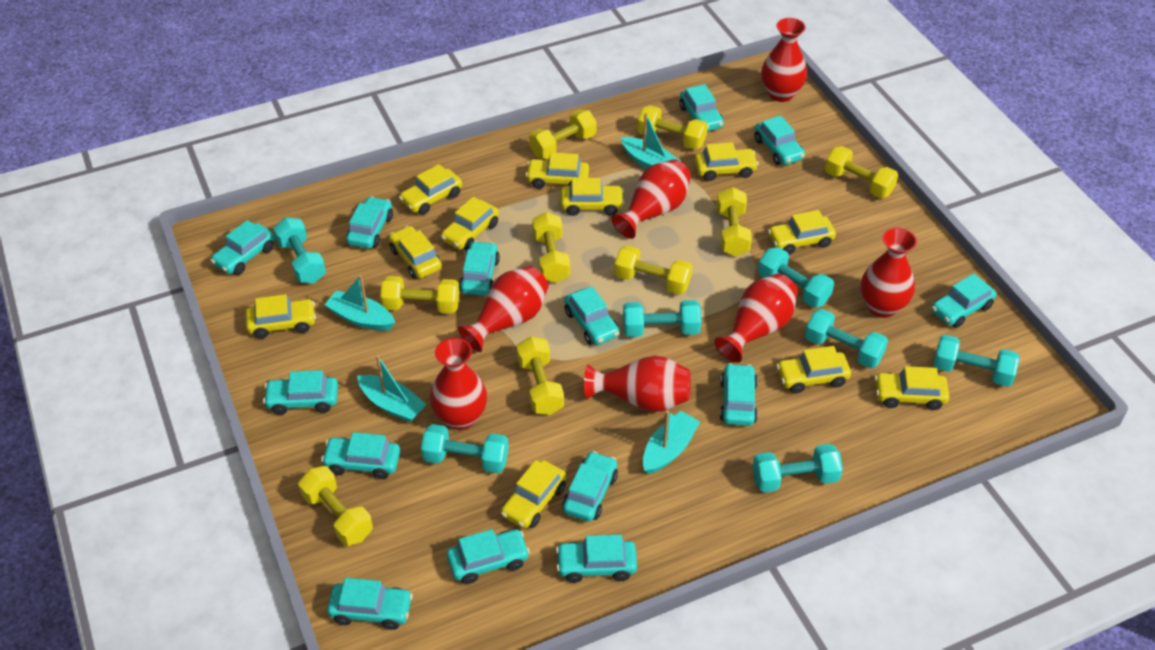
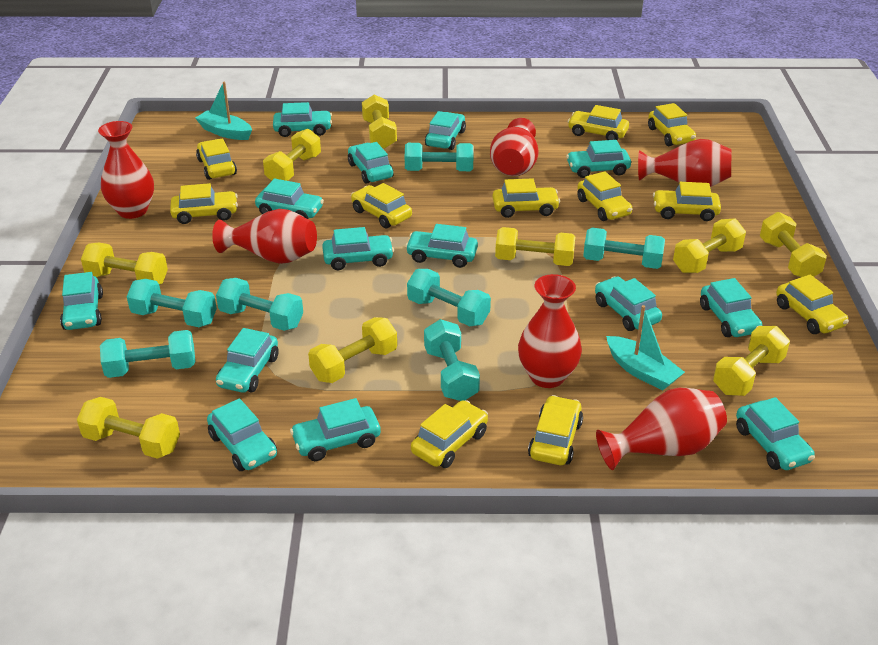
red vase: 7 -> 6
turquoise boat: 4 -> 2

